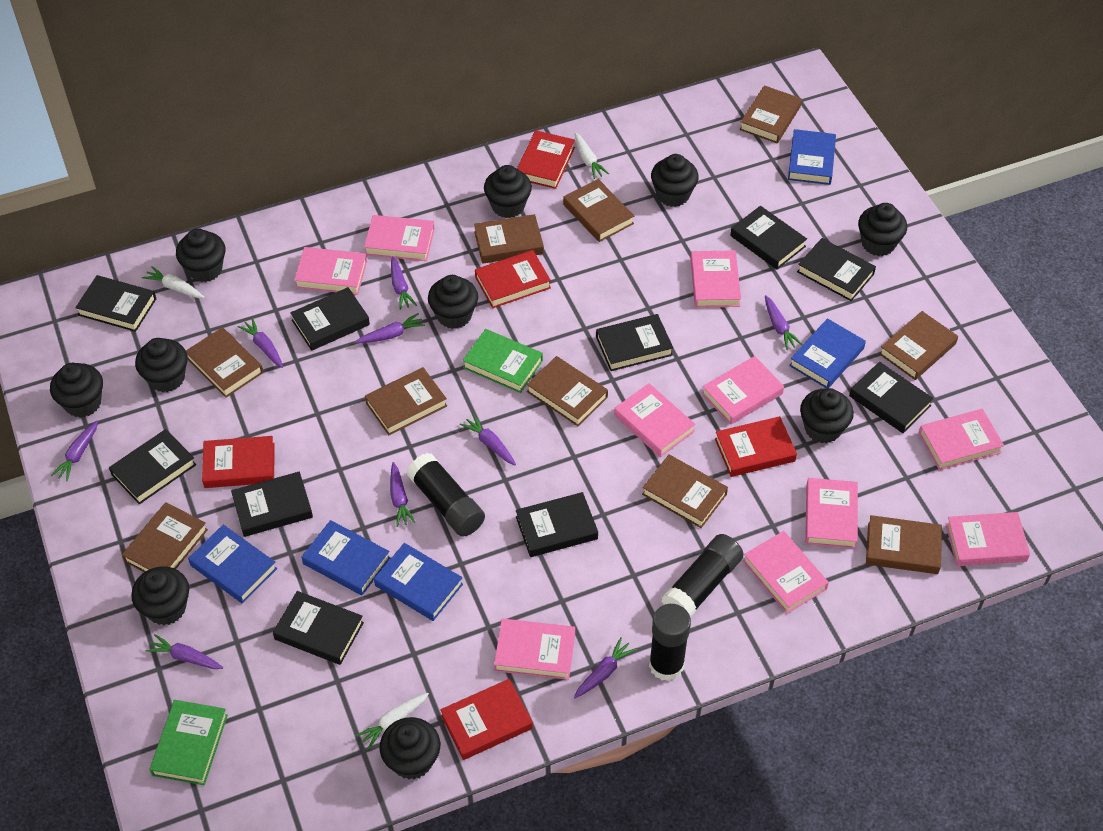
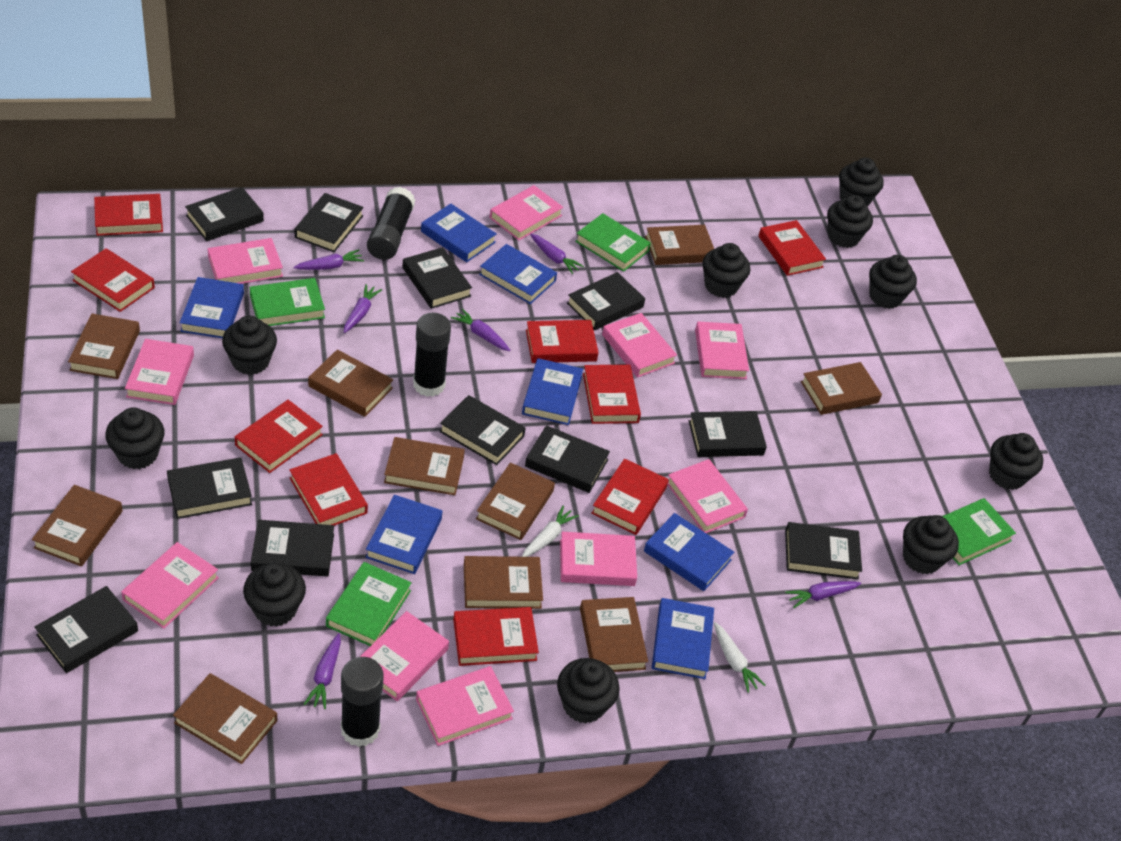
black book: 10 -> 11
blue book: 5 -> 7
green book: 2 -> 4
purple carrot: 9 -> 6
red book: 5 -> 9
white carrot: 3 -> 2

